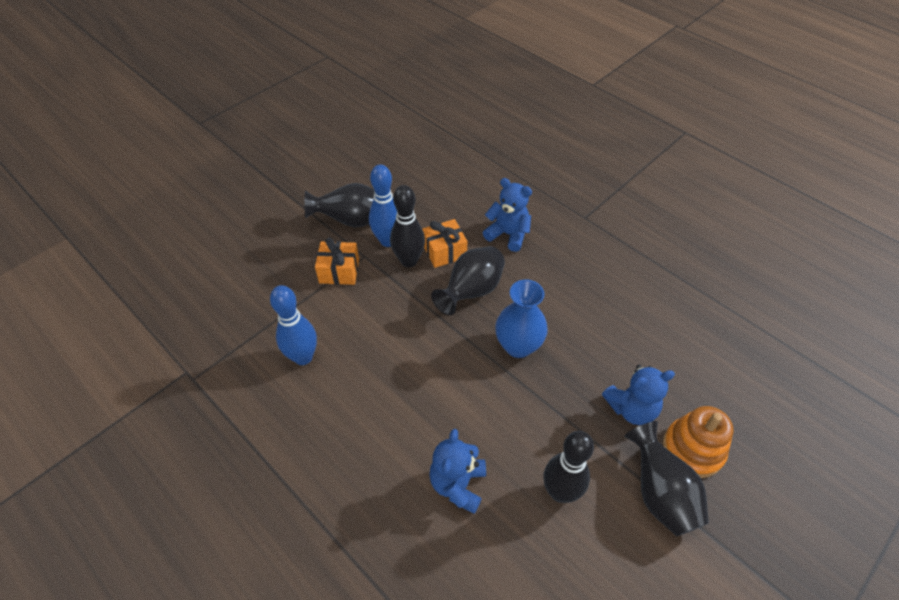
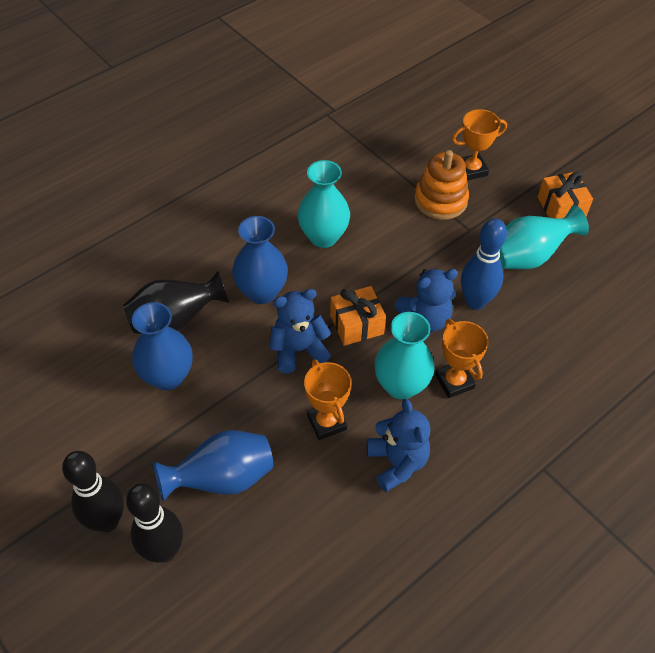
black vase: 3 -> 1
blue bowling pin: 2 -> 1
blue vase: 1 -> 3
orange trophy: 0 -> 3
turquoise vase: 0 -> 3

